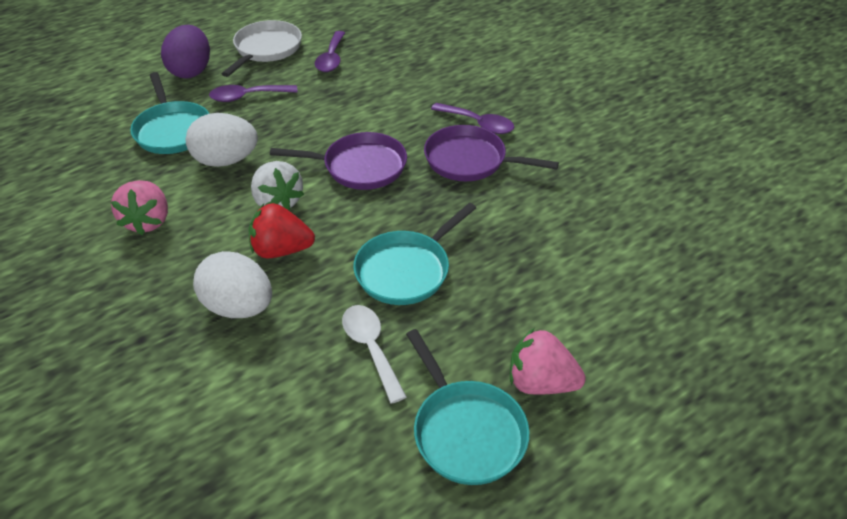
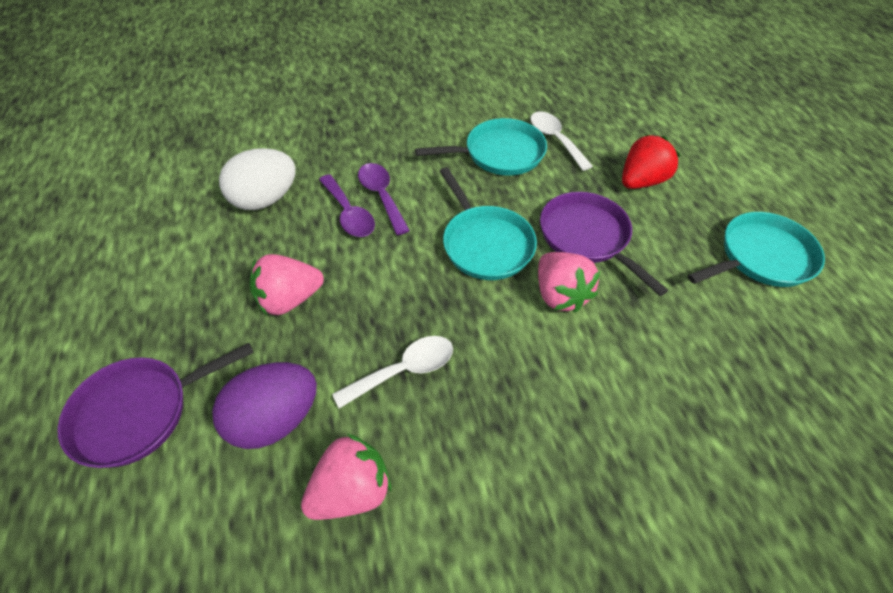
pink strawberry: 2 -> 3
purple spoon: 3 -> 2
white egg: 2 -> 1
white pan: 1 -> 0
white spoon: 1 -> 2
white strawberry: 1 -> 0

